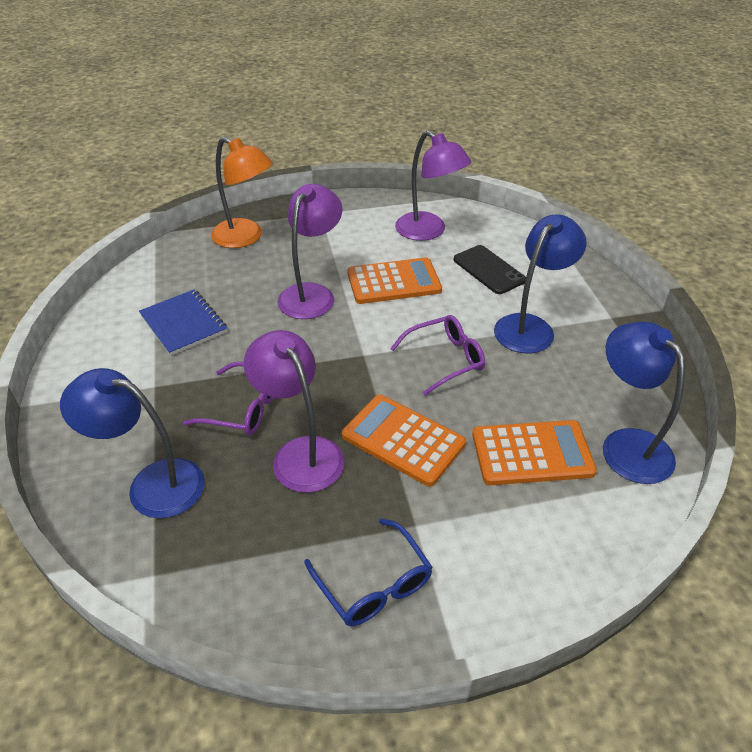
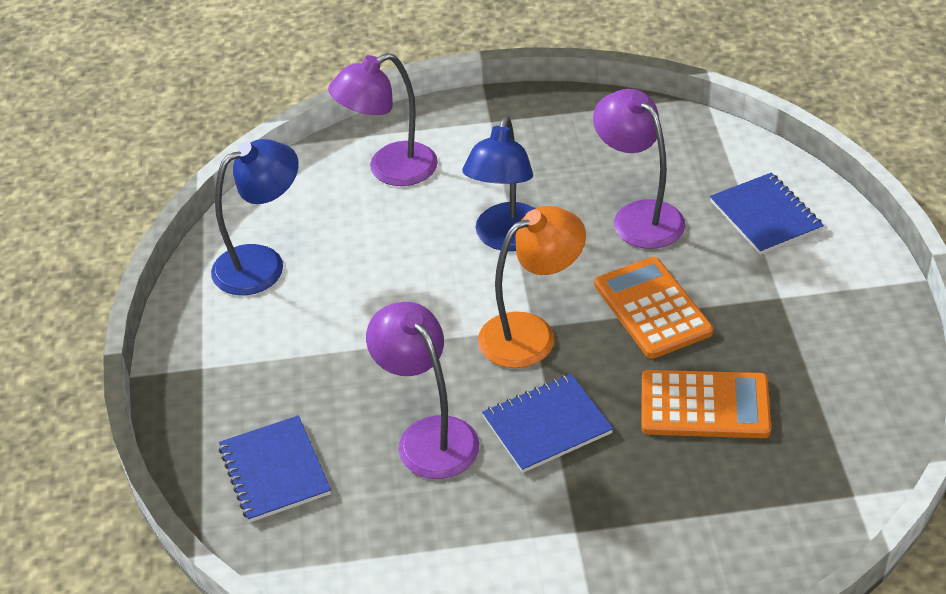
black phone: 1 -> 0
blue glasses: 1 -> 0
blue lamp: 3 -> 2
blue notebook: 1 -> 3
orange calculator: 3 -> 2
purple glasses: 2 -> 0

